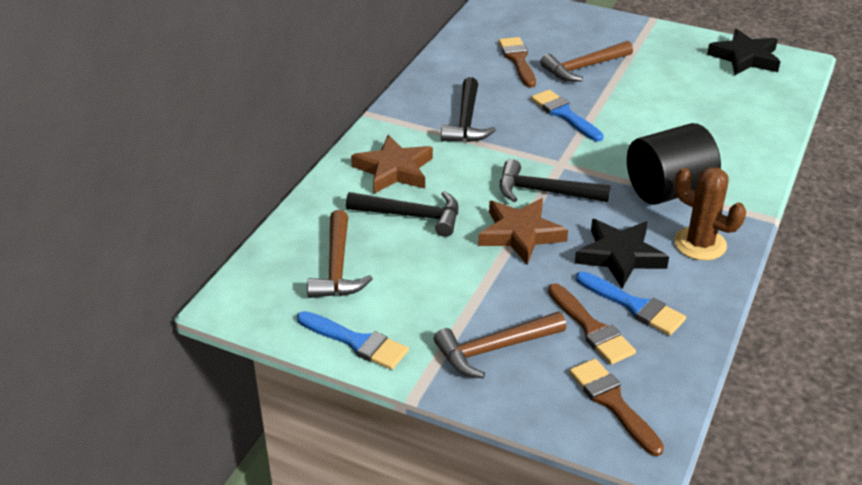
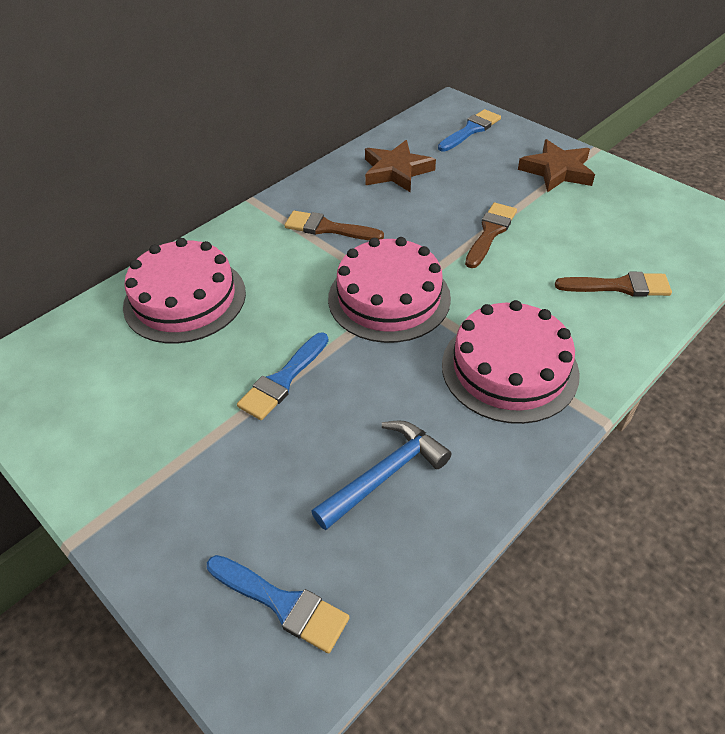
black cylinder: 1 -> 0
black hammer: 3 -> 0
black star: 2 -> 0
blue hammer: 0 -> 1
brown cactus: 1 -> 0
brown hammer: 3 -> 0
pink cake: 0 -> 3

